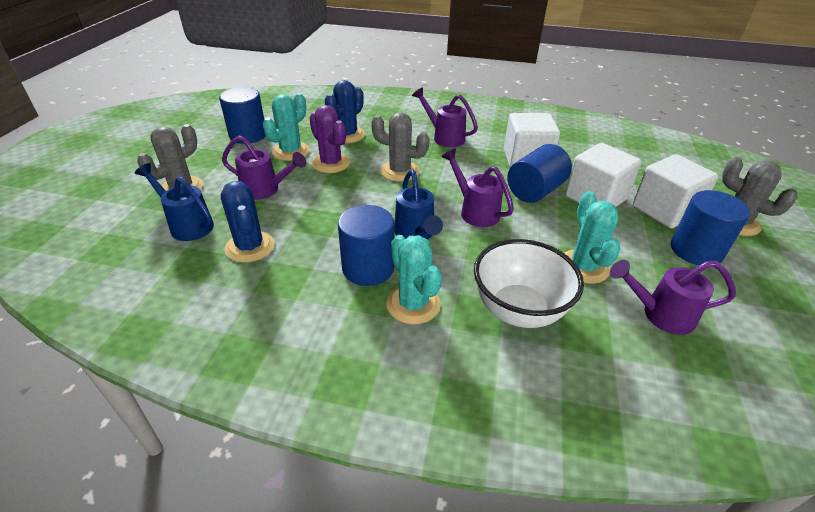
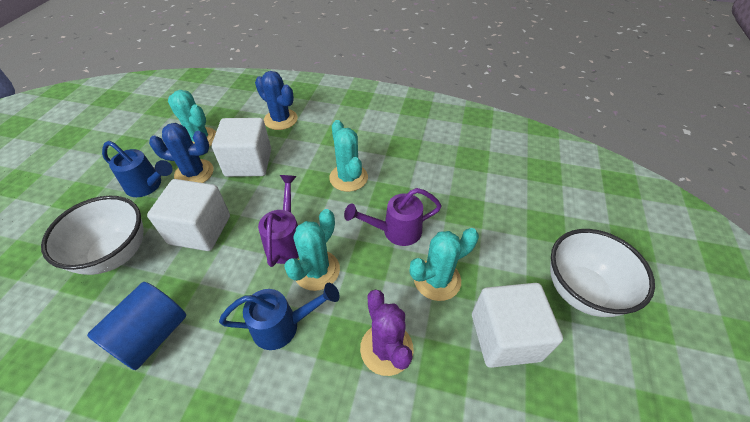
blue cylinder: 4 -> 1
grey cactus: 3 -> 0
purple watering can: 4 -> 2
turquoise cactus: 3 -> 4
white bowl: 1 -> 2

